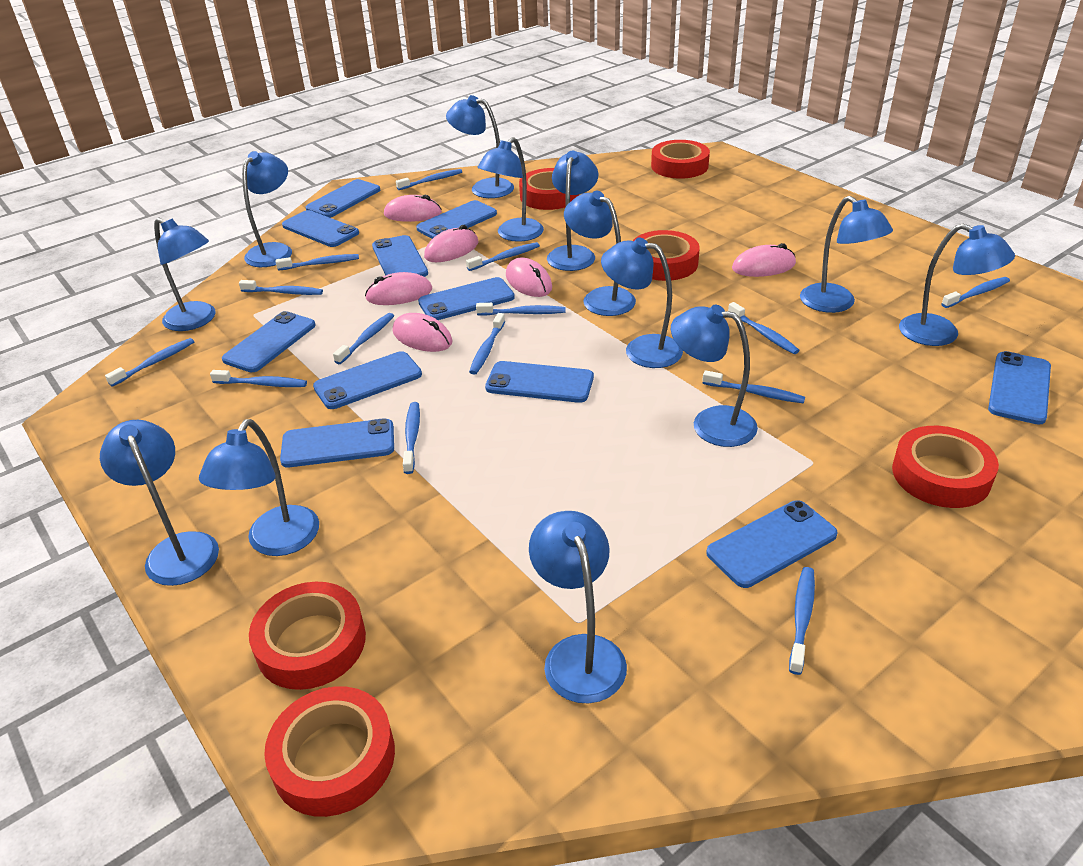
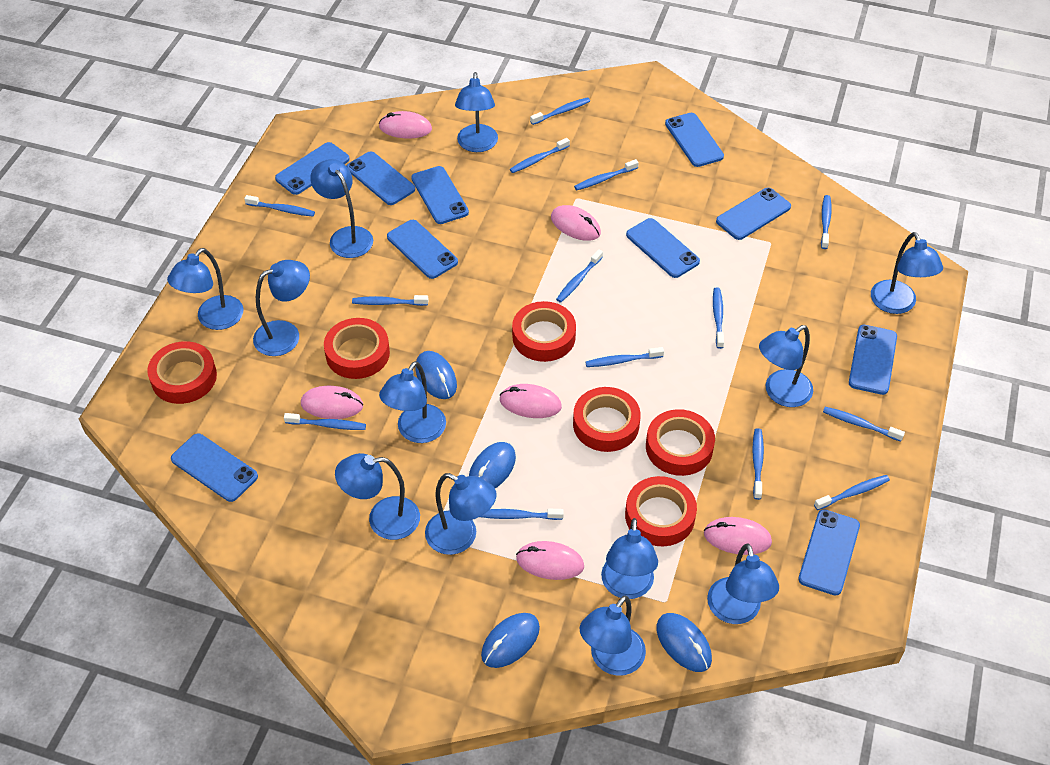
blue lamp: 13 -> 12
blue mouse: 0 -> 4
blue phone: 11 -> 10

